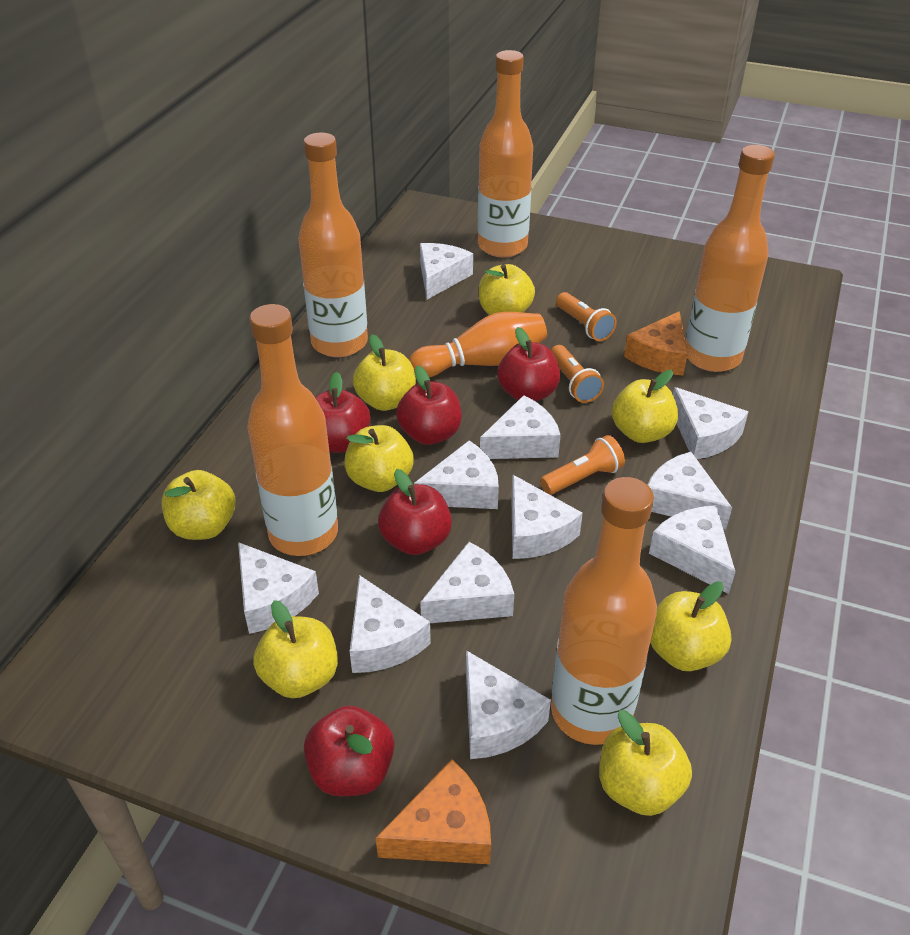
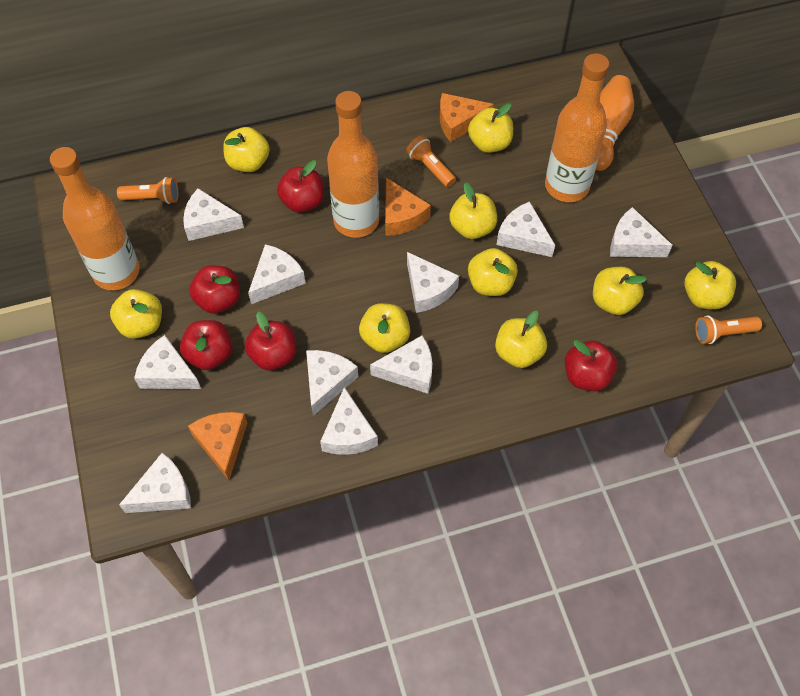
orange bottle: 5 -> 3
orange cheese: 2 -> 3
white cheese: 11 -> 10
yellow apple: 8 -> 9

